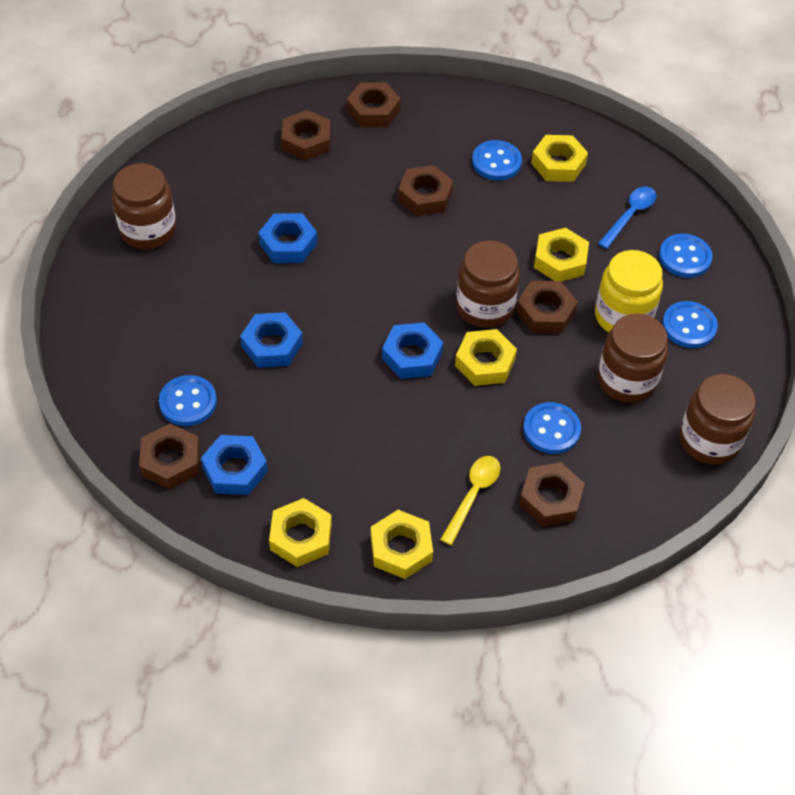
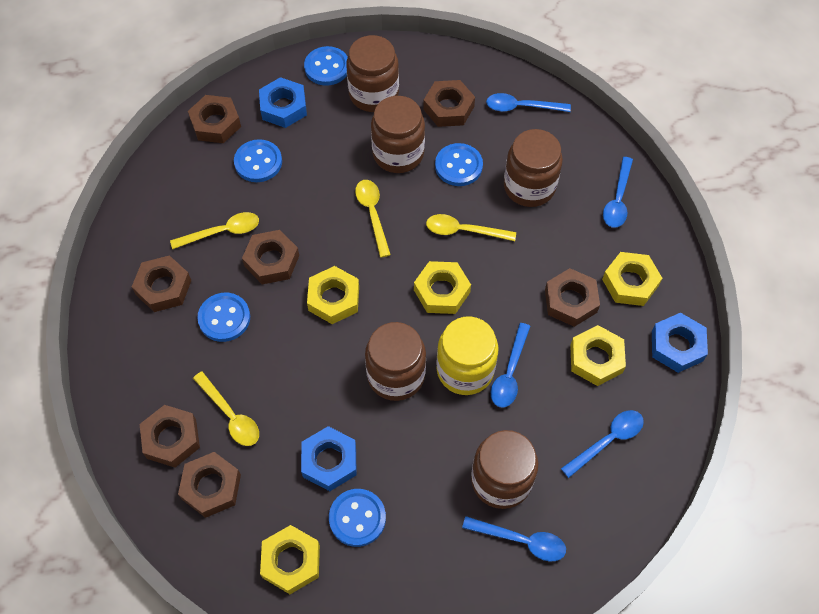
blue nut: 4 -> 3
blue spoon: 1 -> 5
brown jar: 4 -> 5
brown nut: 6 -> 7
yellow spoon: 1 -> 4

